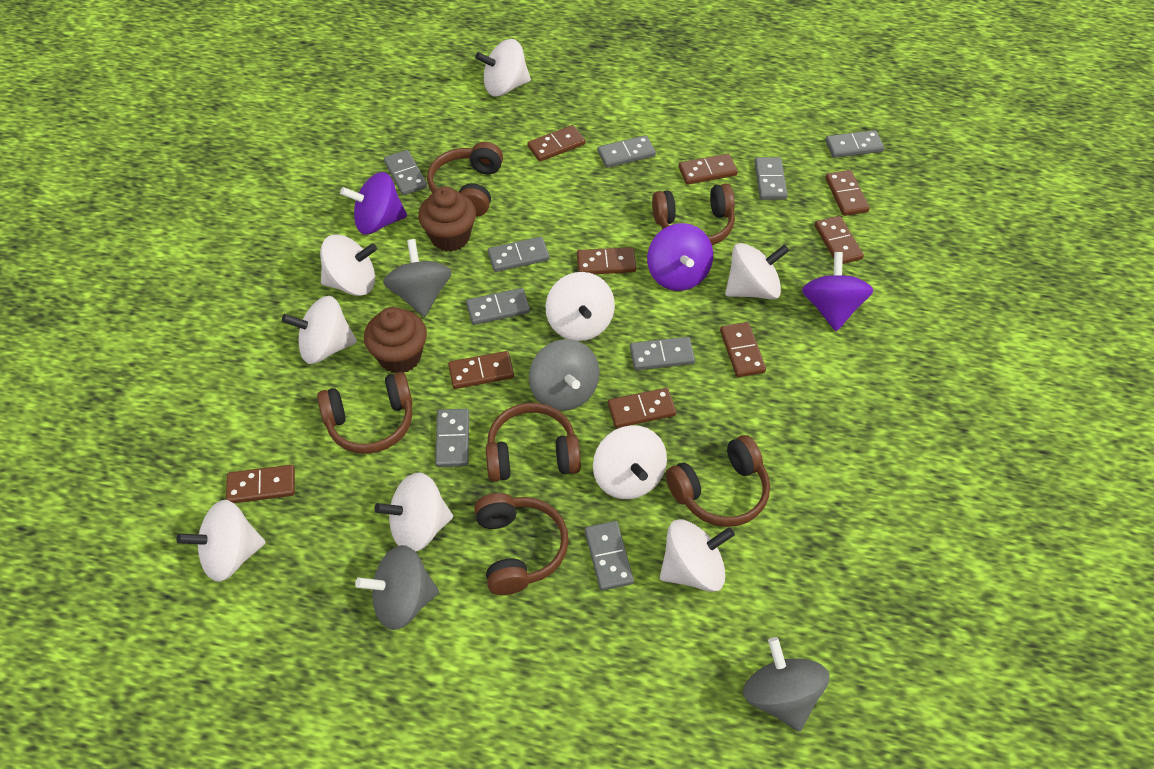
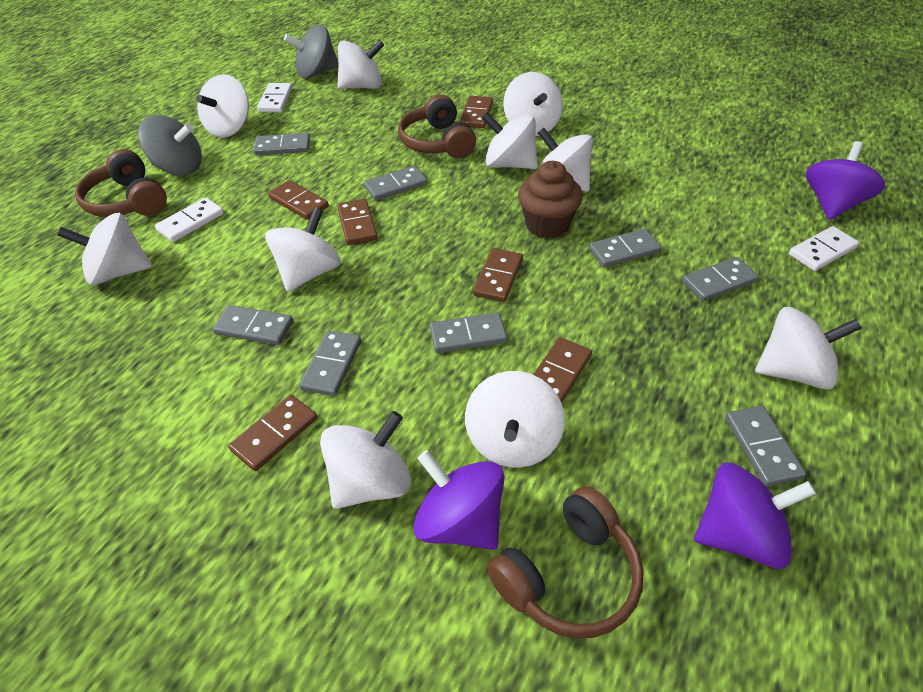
brown cupcake: 2 -> 1
brown domino: 9 -> 6
brown headphones: 6 -> 3
grey domino: 9 -> 8
grey spinning top: 4 -> 2
white domino: 0 -> 3
white spinning top: 9 -> 10

